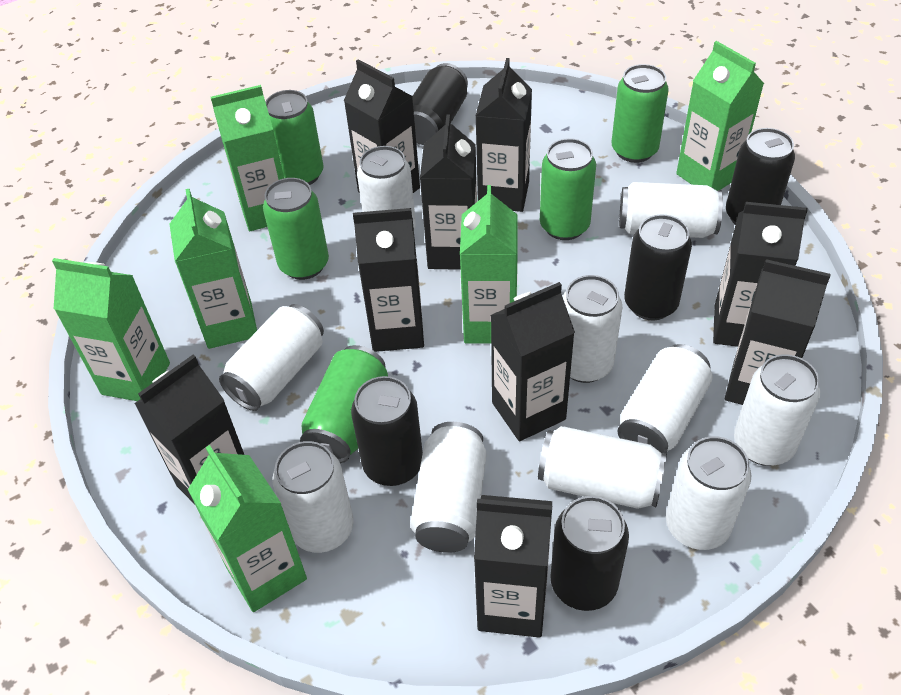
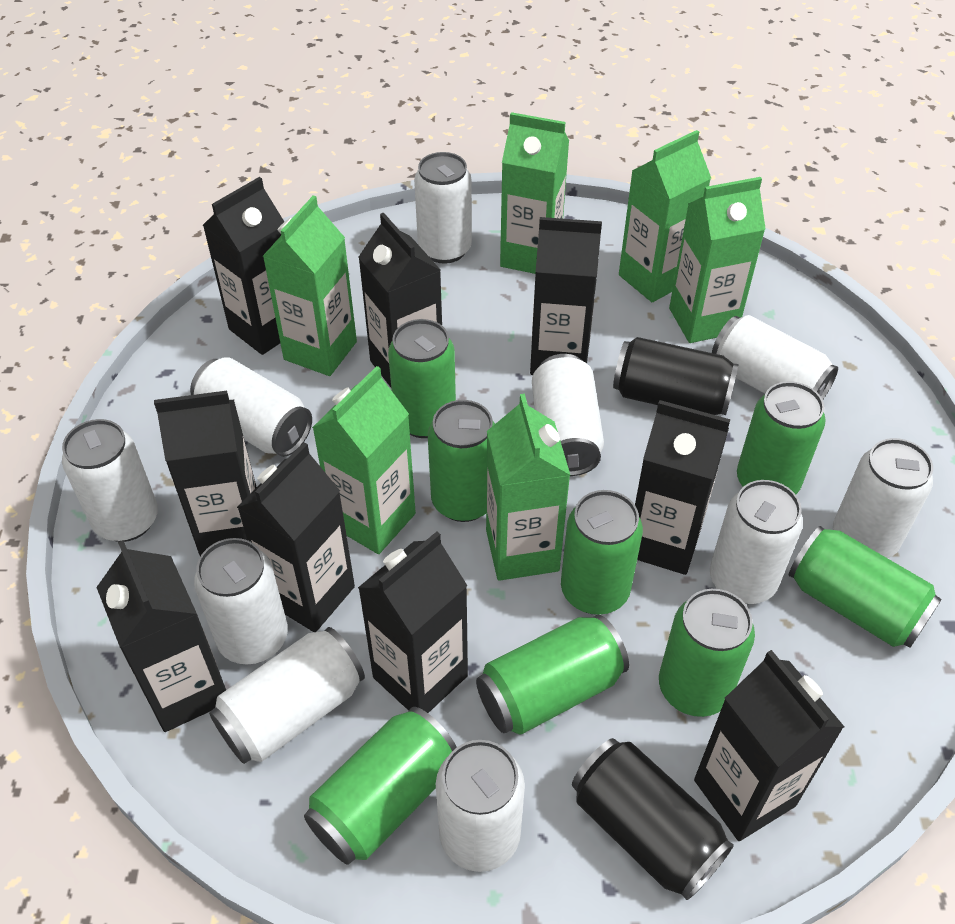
black can: 5 -> 2
green can: 5 -> 8

